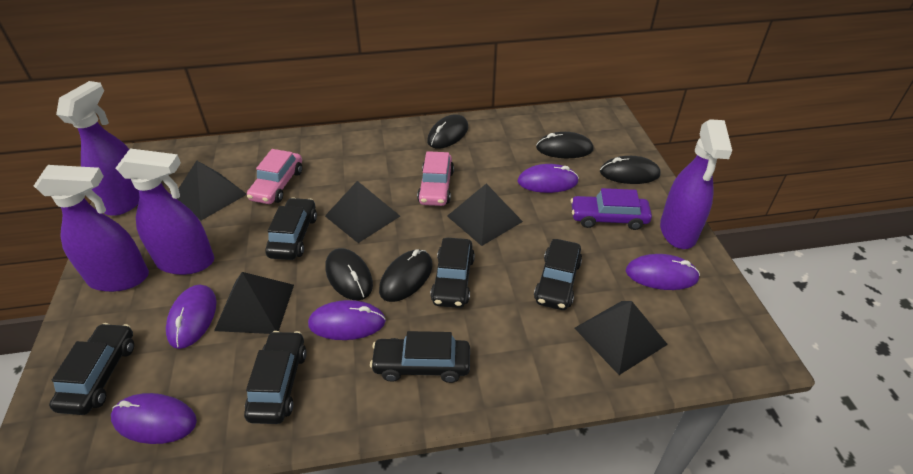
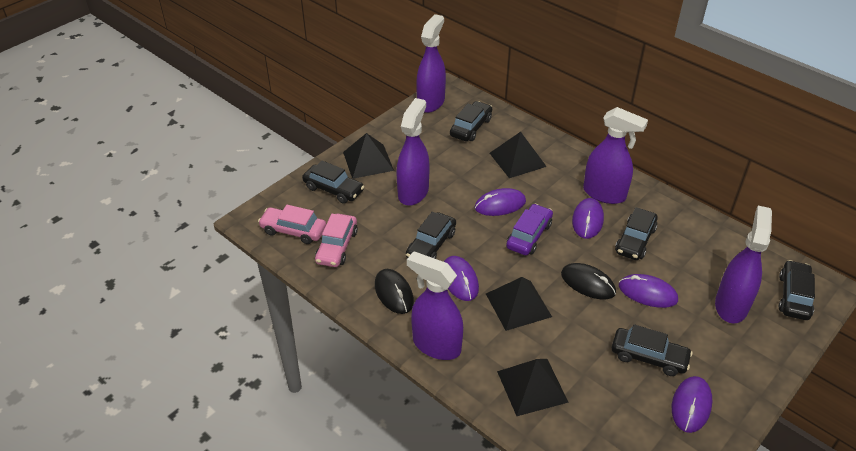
black mouse: 5 -> 2
black pyramid: 5 -> 4
purple spray bottle: 4 -> 5

